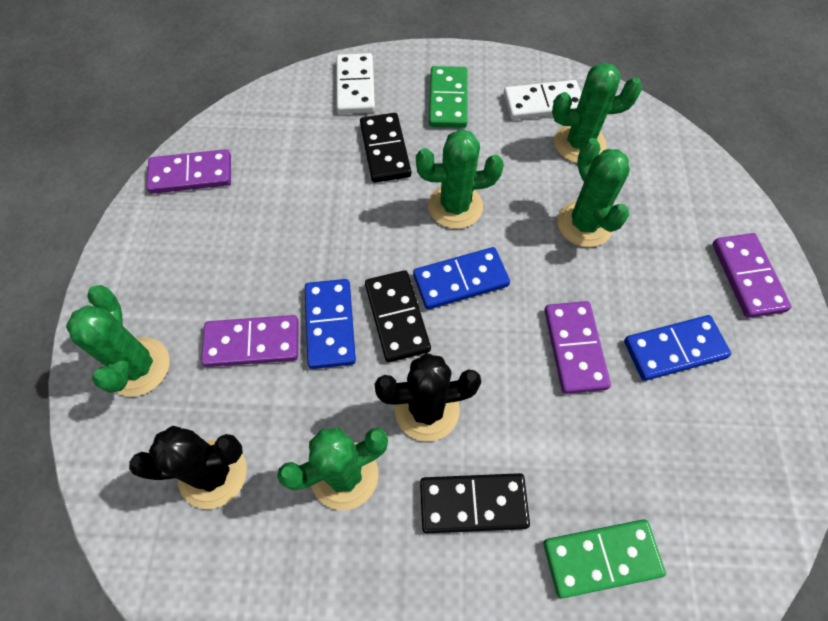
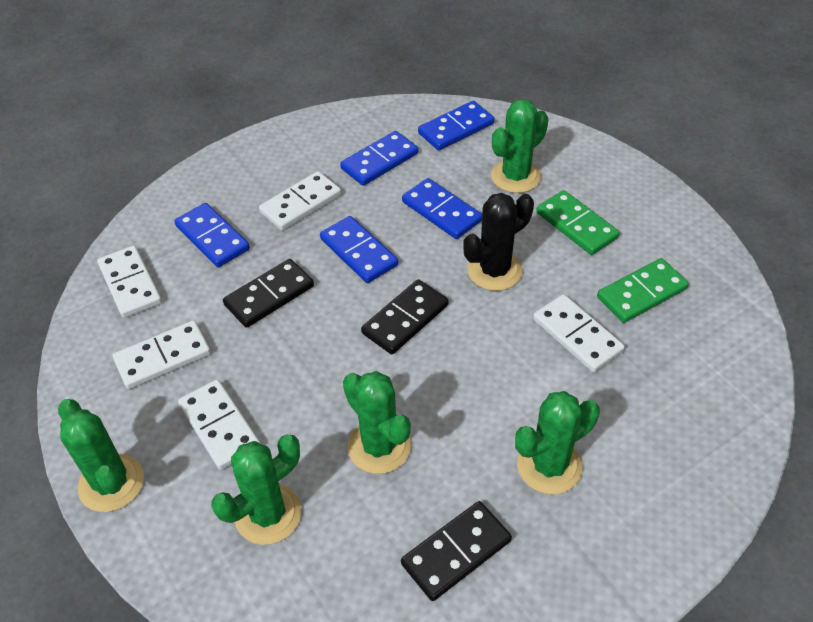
black cactus: 2 -> 1
blue domino: 3 -> 5
purple domino: 4 -> 0
white domino: 2 -> 5

